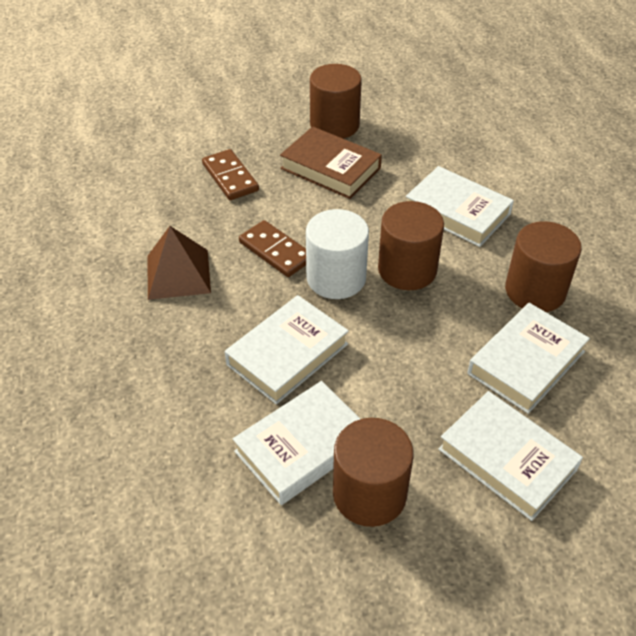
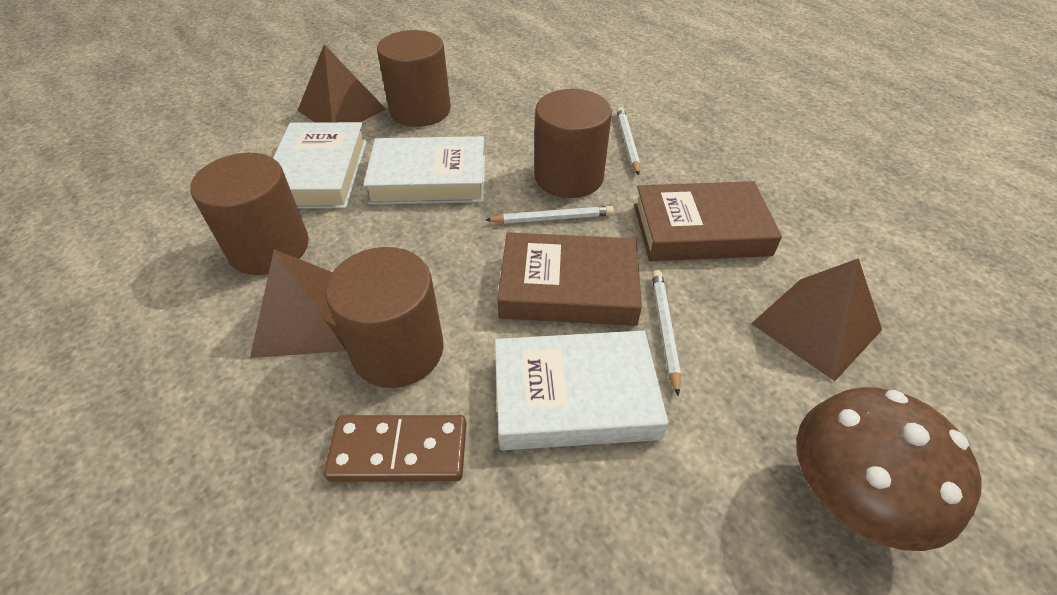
brown book: 1 -> 2
brown domino: 2 -> 1
brown mushroom: 0 -> 1
brown pyramid: 1 -> 3
white book: 5 -> 3
white cylinder: 1 -> 0
white pencil: 0 -> 3

